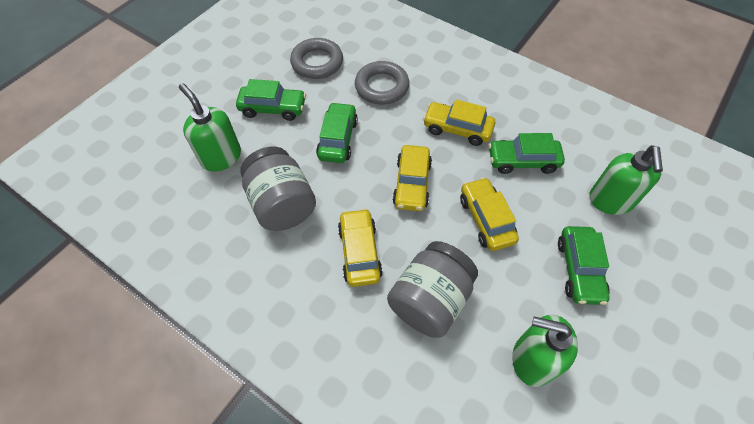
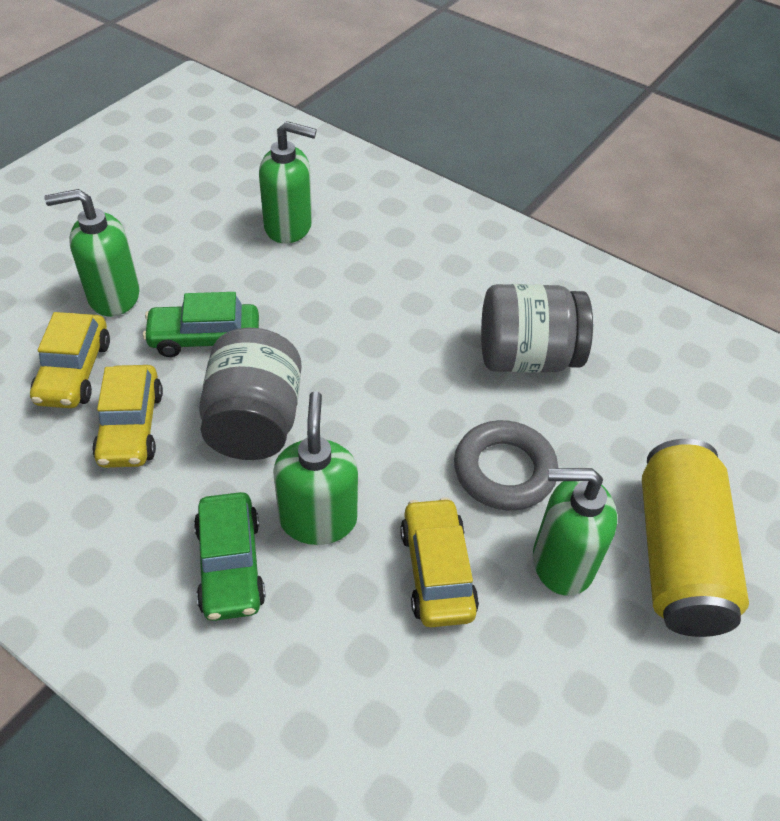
green car: 4 -> 2
green soap dispenser: 3 -> 4
grey ring: 2 -> 1
yellow can: 0 -> 1
yellow car: 4 -> 3

